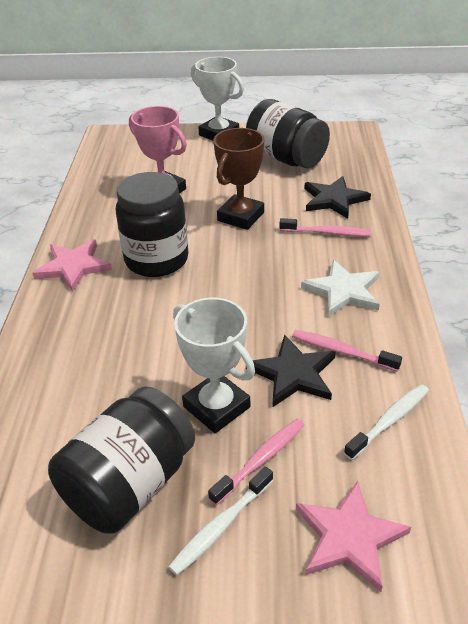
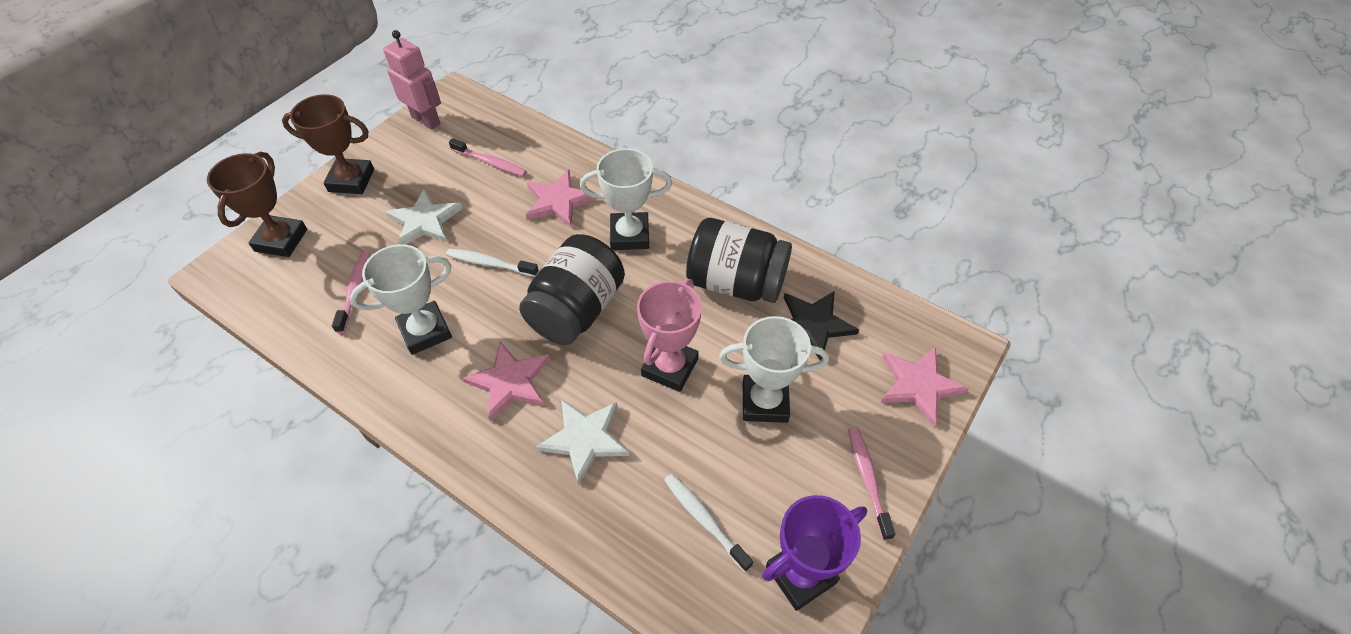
black jar: 3 -> 2
black star: 2 -> 1
brown trophy: 1 -> 2
pink robot: 0 -> 1
pink star: 2 -> 3
purple trophy: 0 -> 1
white star: 1 -> 2
white trophy: 2 -> 3

